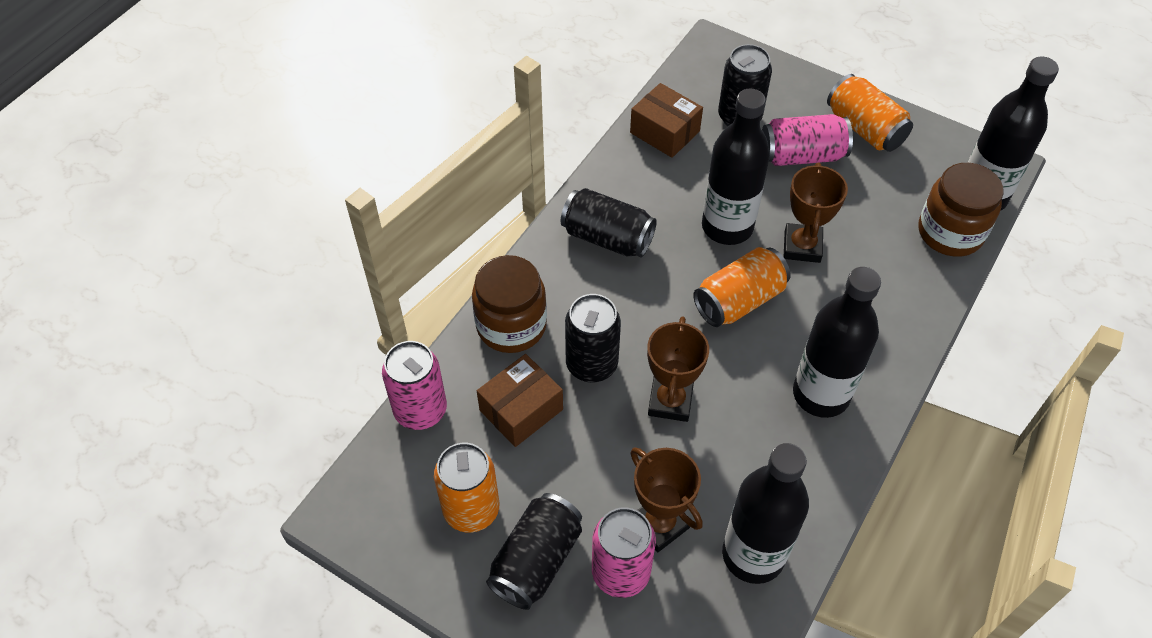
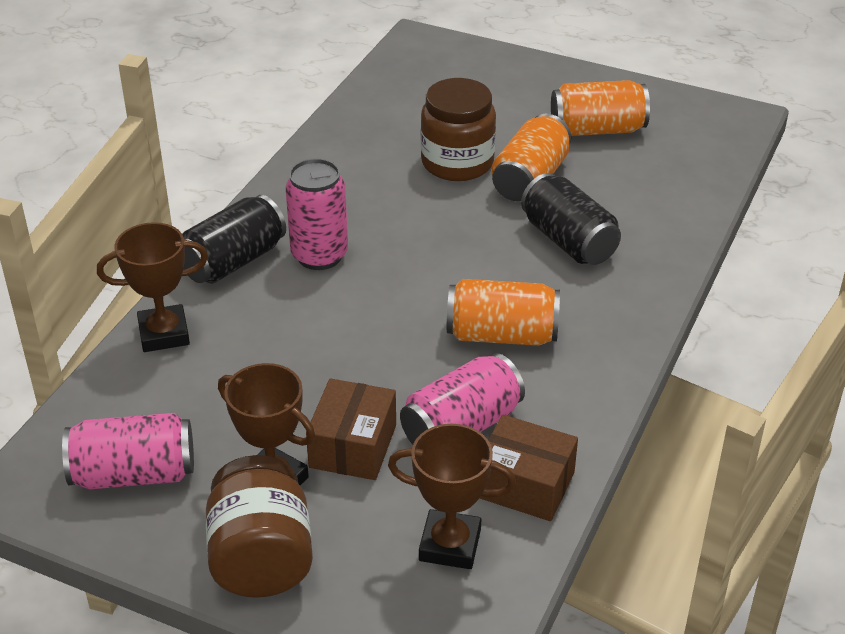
black bottle: 4 -> 0
black can: 4 -> 2

